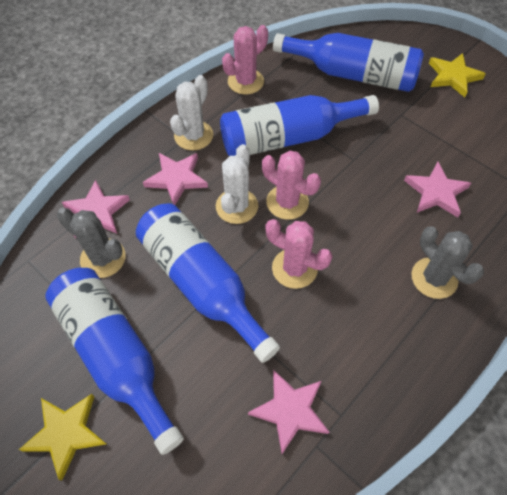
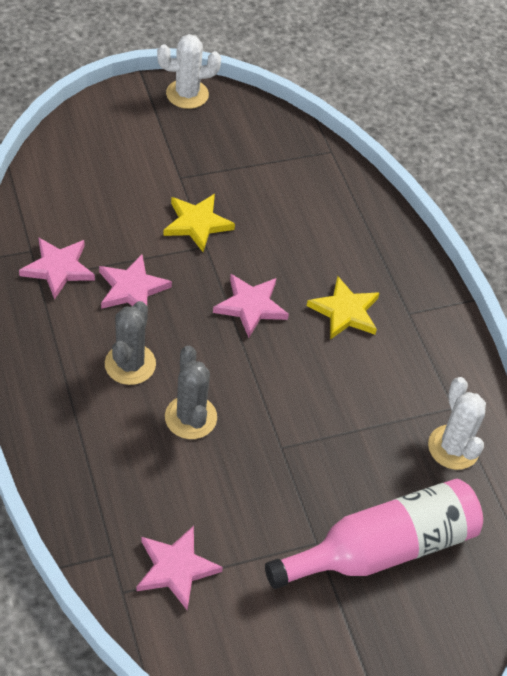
blue bottle: 4 -> 0
pink bottle: 0 -> 1
pink cactus: 3 -> 0

